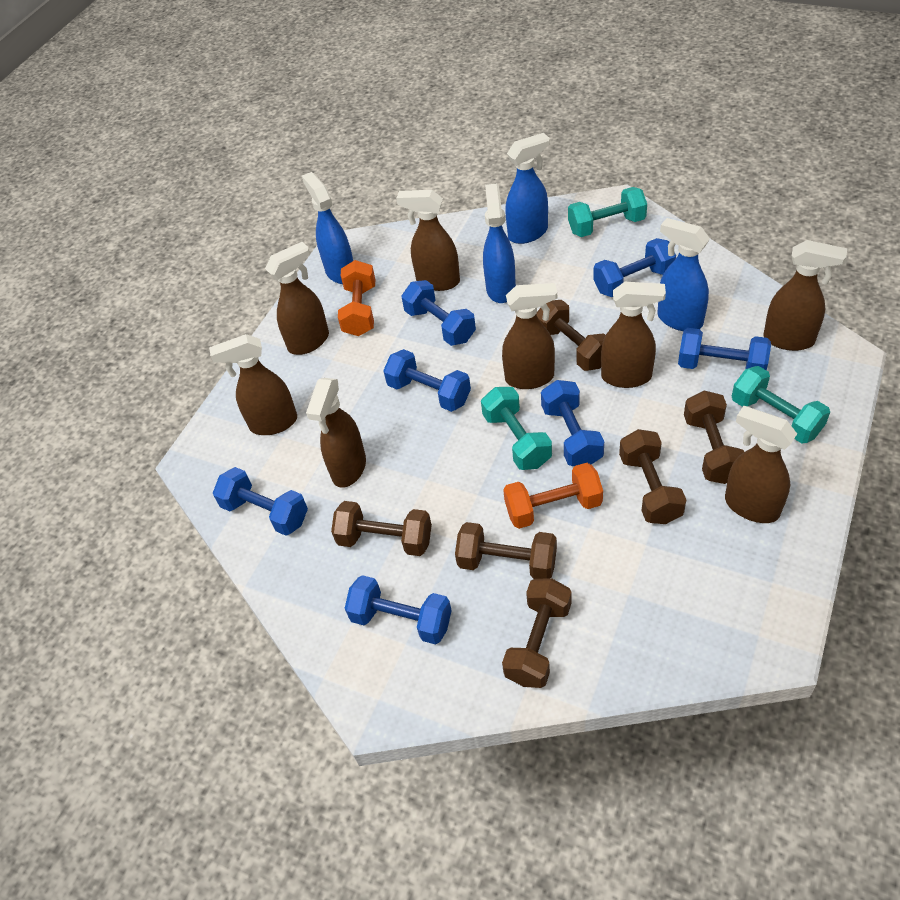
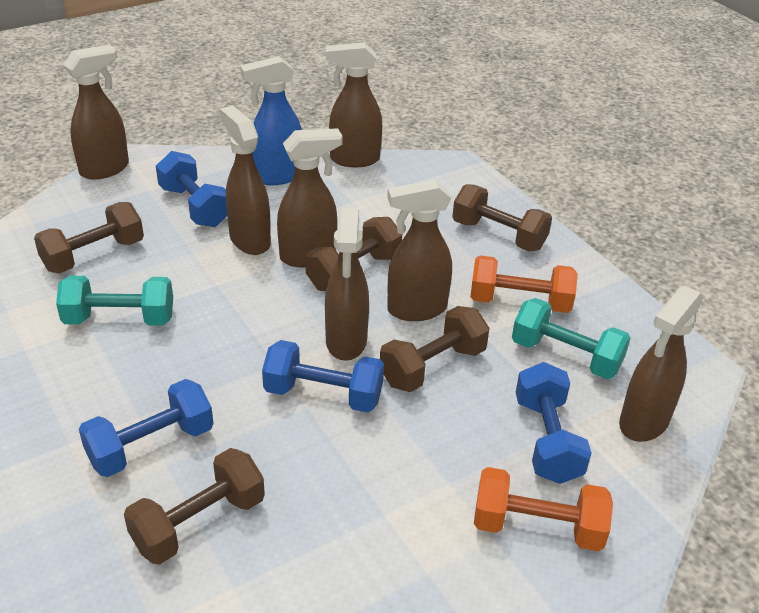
blue dumbbell: 7 -> 4
blue spray bottle: 4 -> 1
brown dumbbell: 6 -> 5
brown spray bottle: 8 -> 7
turquoise dumbbell: 3 -> 2

